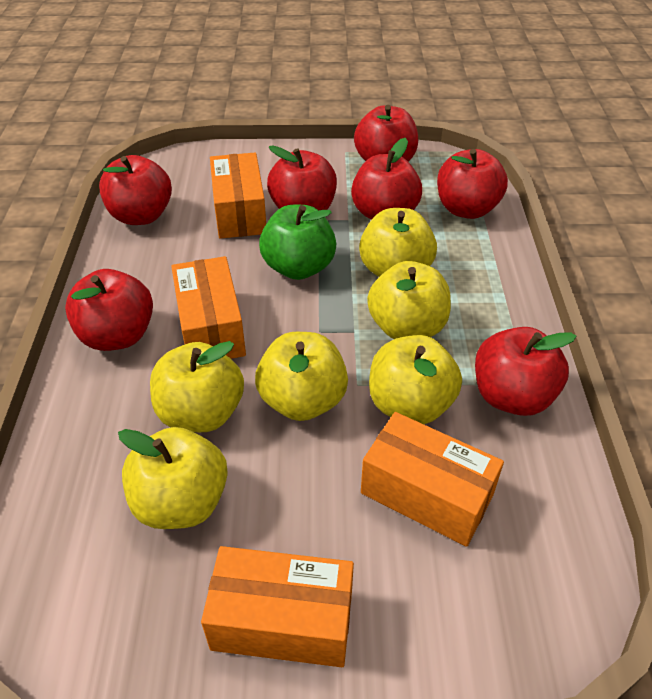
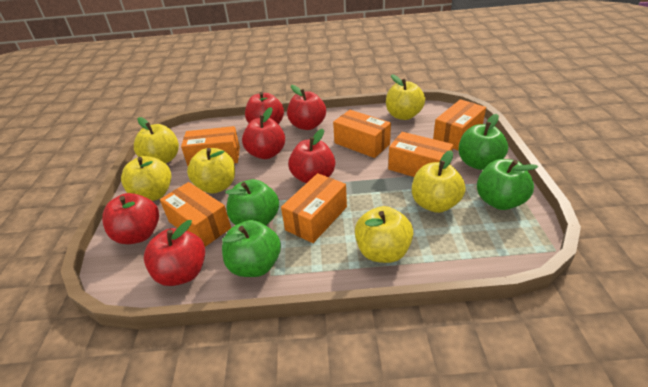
green apple: 1 -> 4
orange box: 4 -> 6
red apple: 7 -> 6

